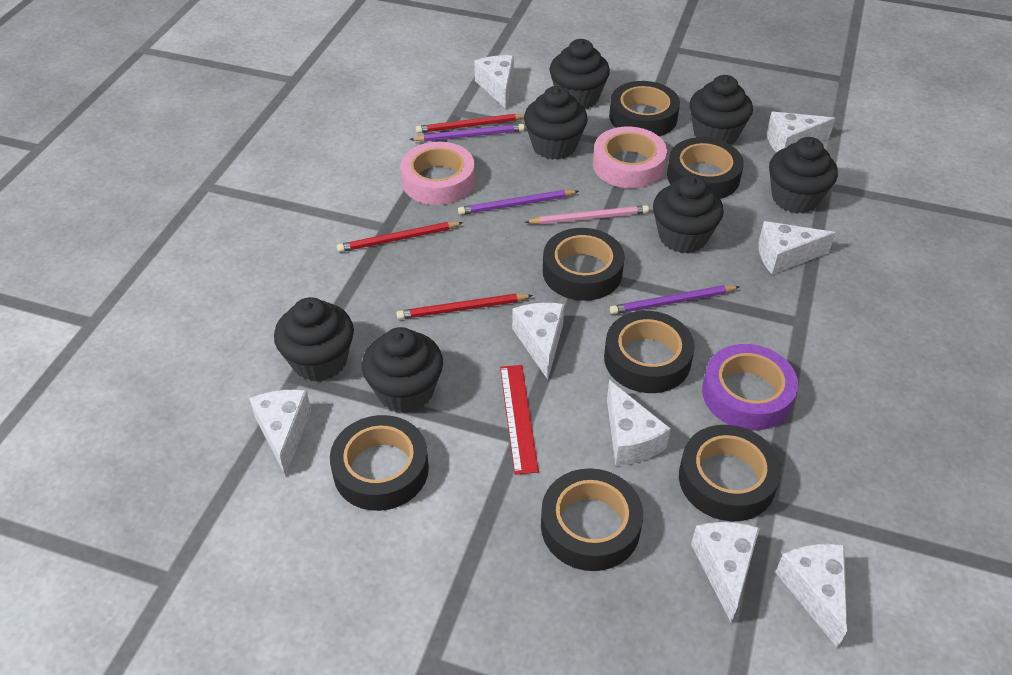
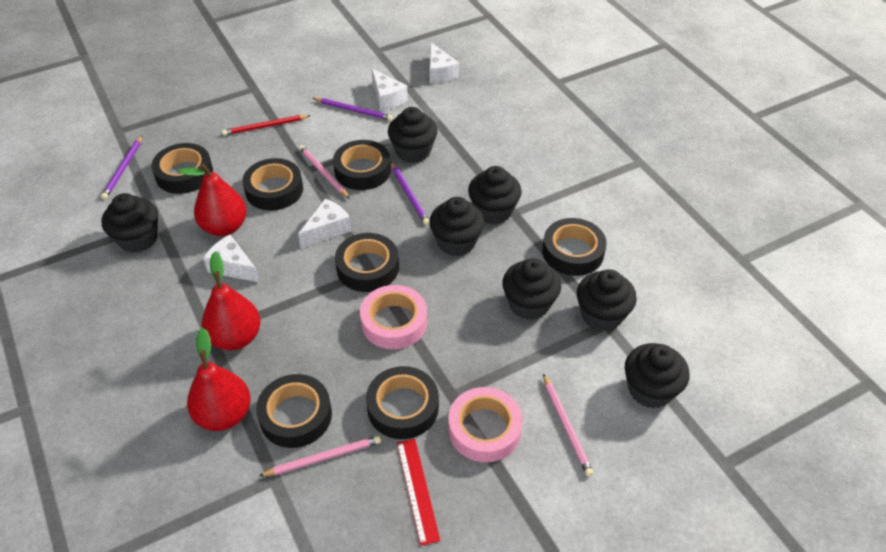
pink pencil: 1 -> 3
purple tape: 1 -> 0
red pear: 0 -> 3
red pencil: 3 -> 1
white cheese: 8 -> 4

